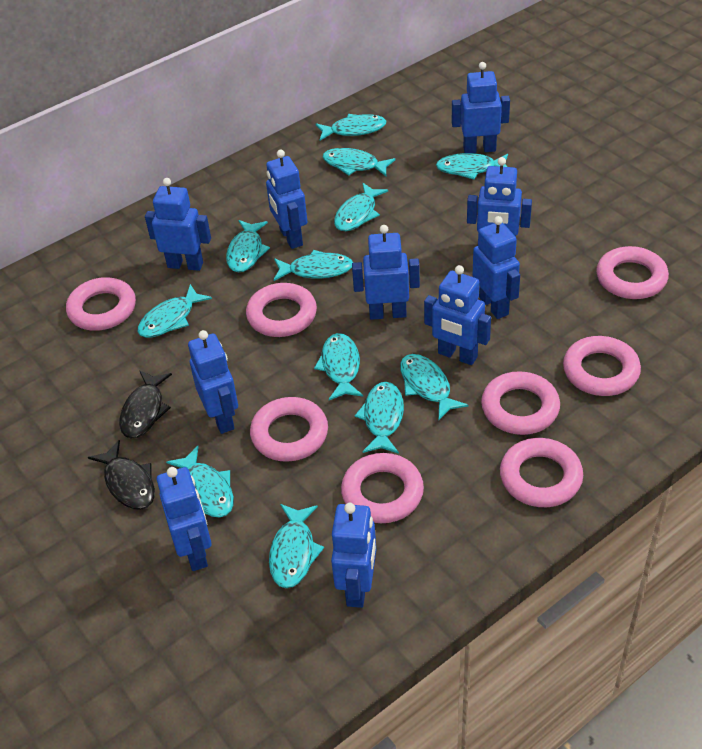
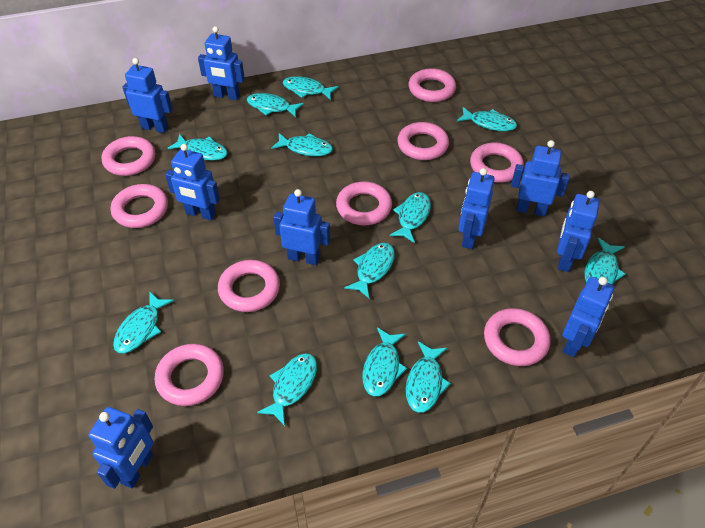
black fish: 2 -> 0
blue robot: 10 -> 9
pink ring: 8 -> 9

